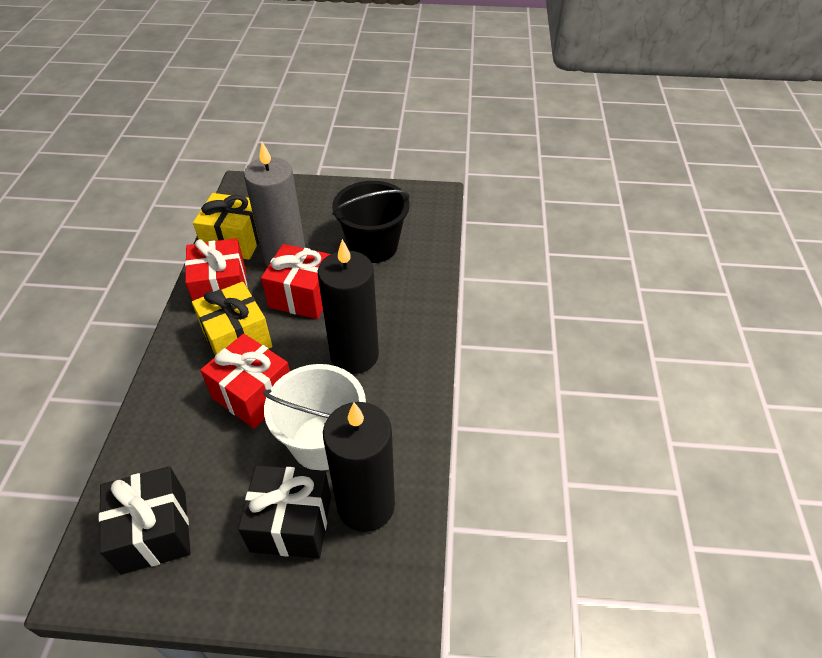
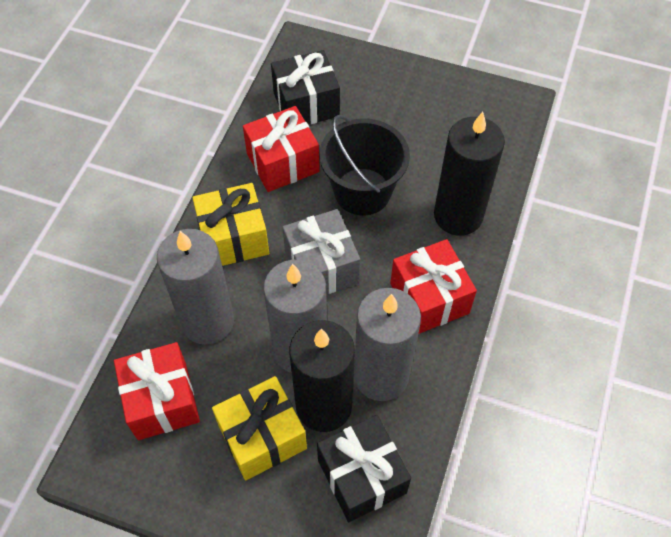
grey candle: 1 -> 3
grey gift: 0 -> 1
white bucket: 1 -> 0

